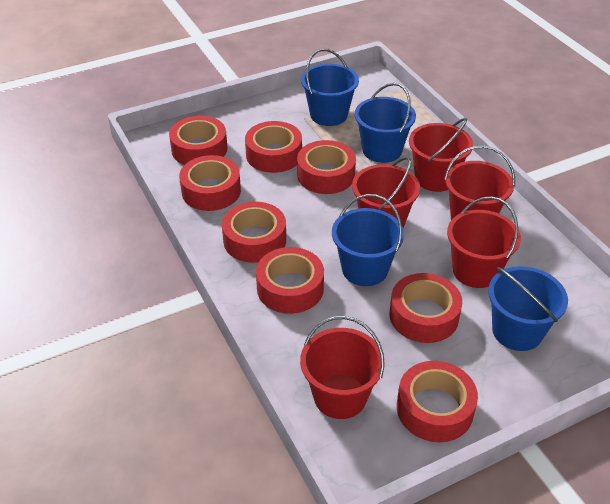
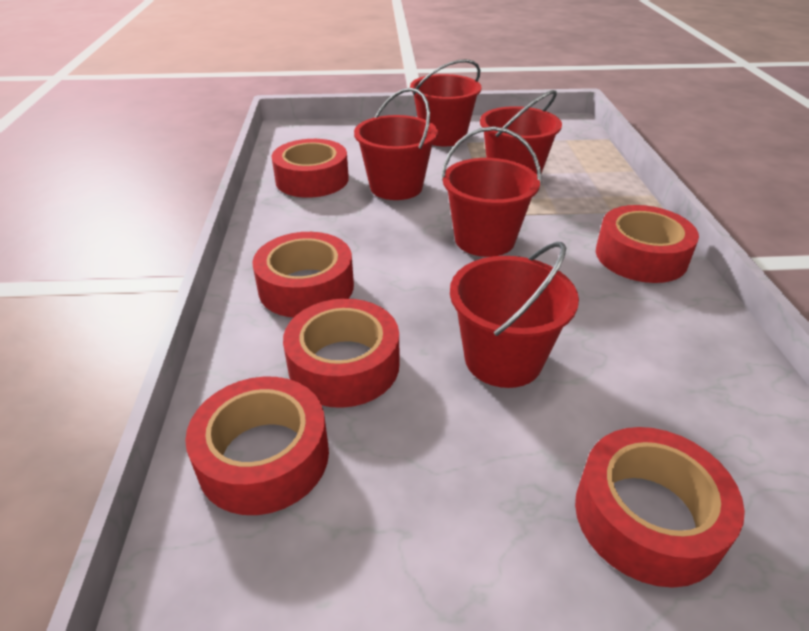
blue bucket: 4 -> 0
red tape: 8 -> 6

